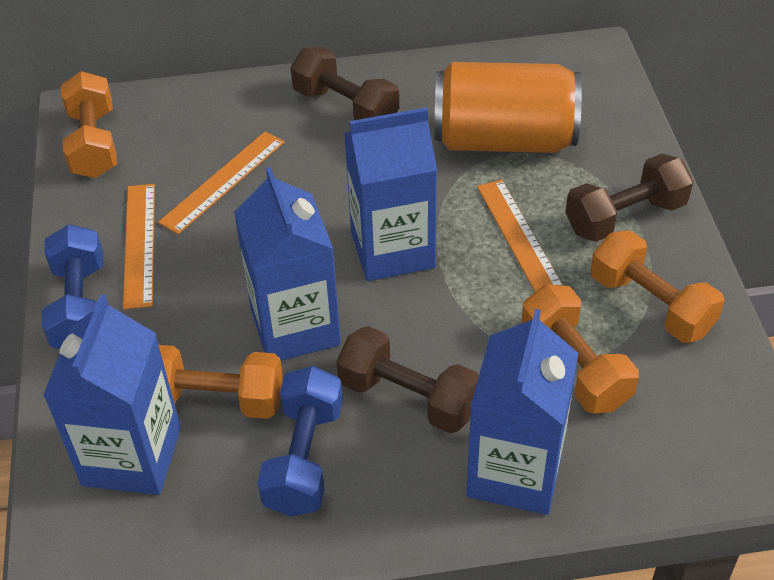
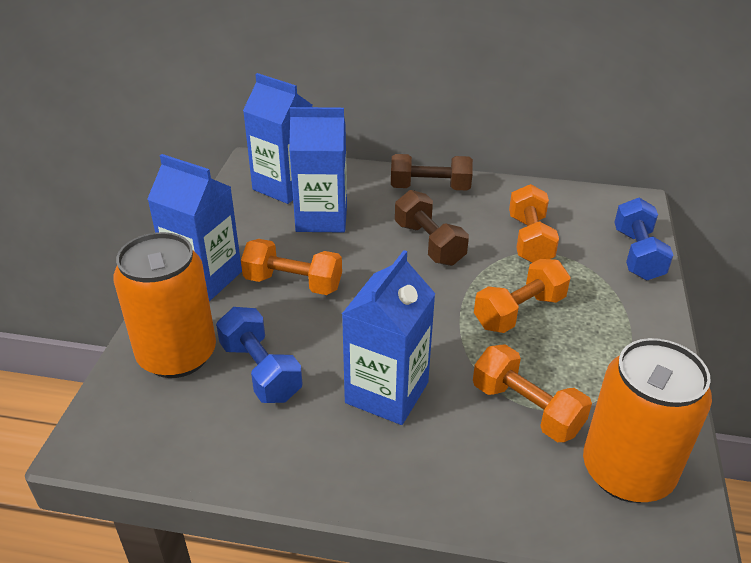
brown dumbbell: 3 -> 2
orange can: 1 -> 2
orange ruler: 3 -> 0

